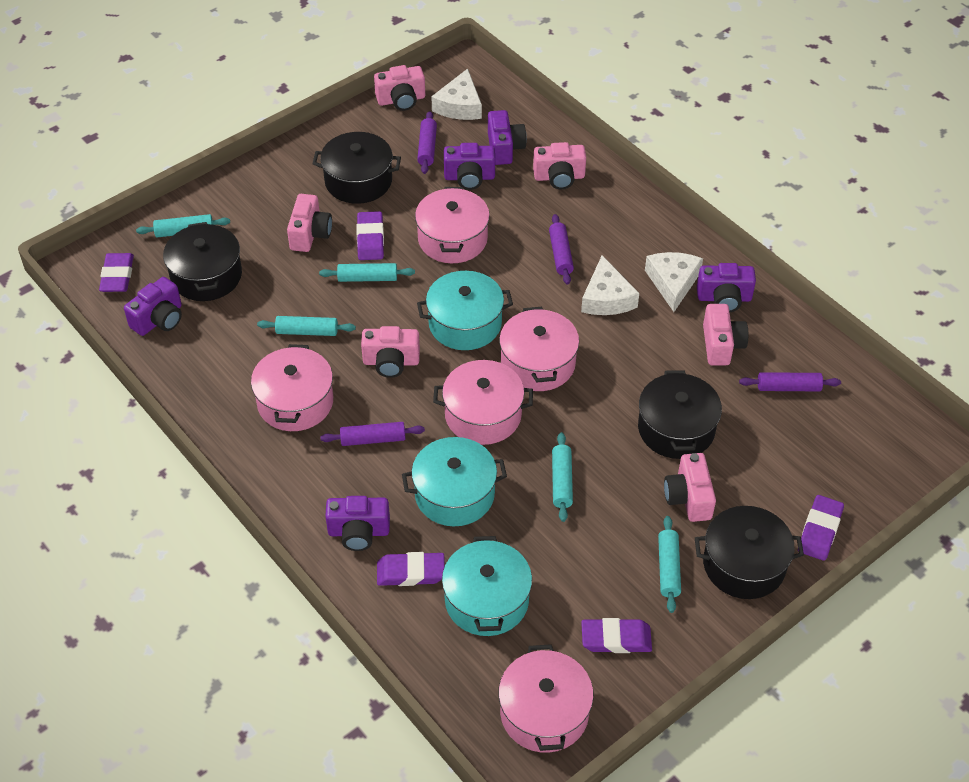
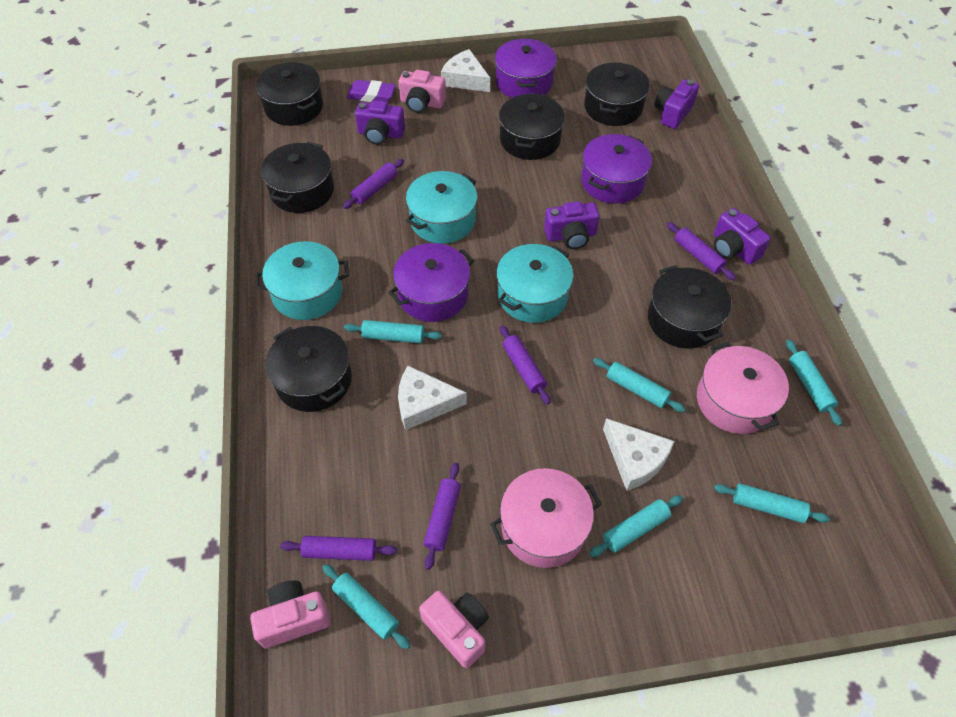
black pot: 4 -> 6
pink camera: 6 -> 3
pink pot: 5 -> 2
purple camera: 5 -> 4
purple eraser: 5 -> 1
purple pot: 0 -> 3
purple rolling pin: 4 -> 5
turquoise rolling pin: 5 -> 6

